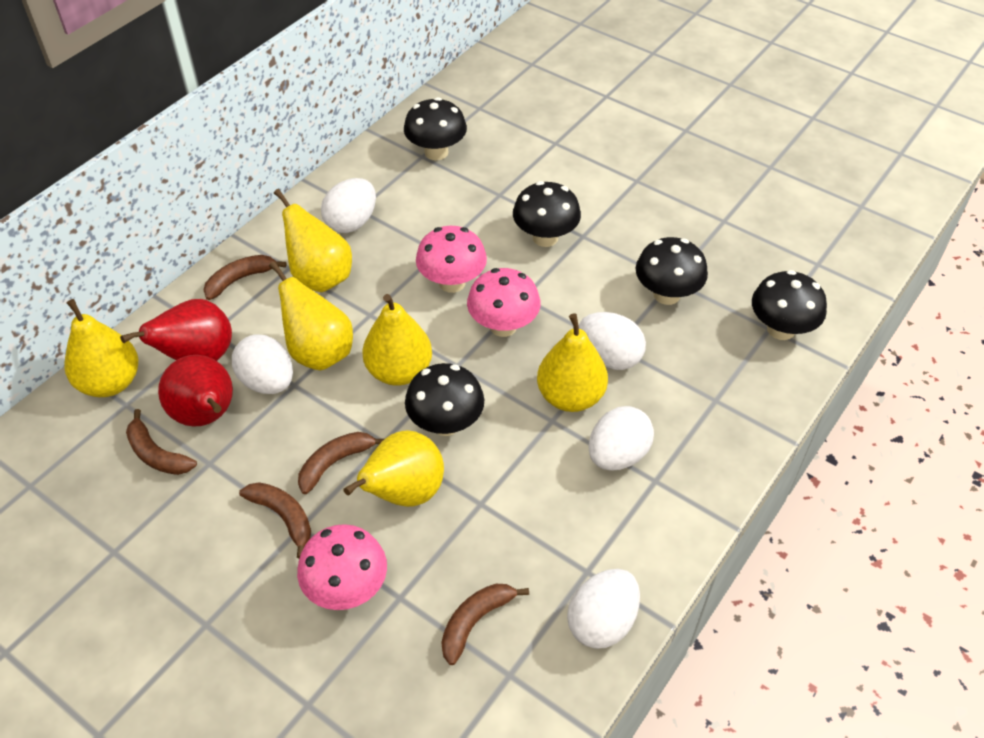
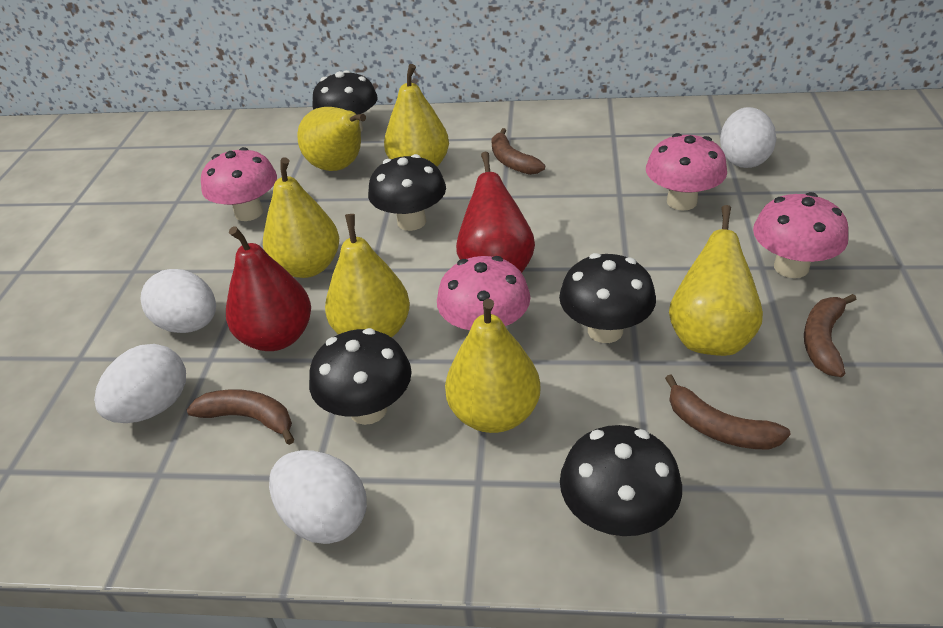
brown banana: 5 -> 4
pink mushroom: 3 -> 4
white egg: 5 -> 4

